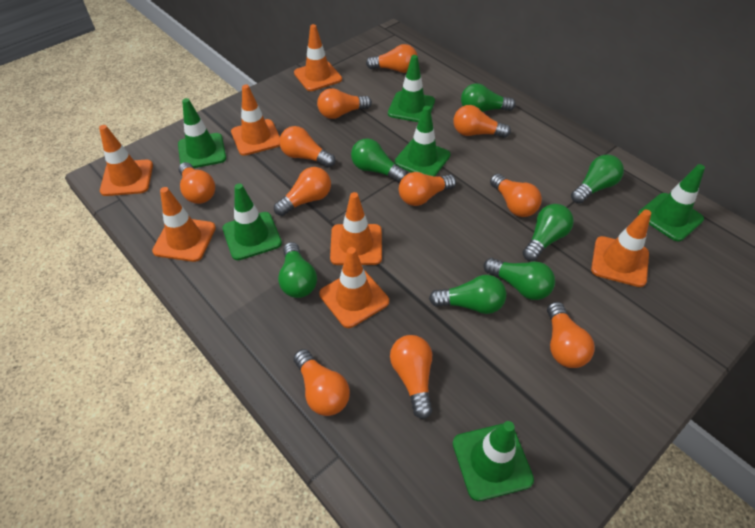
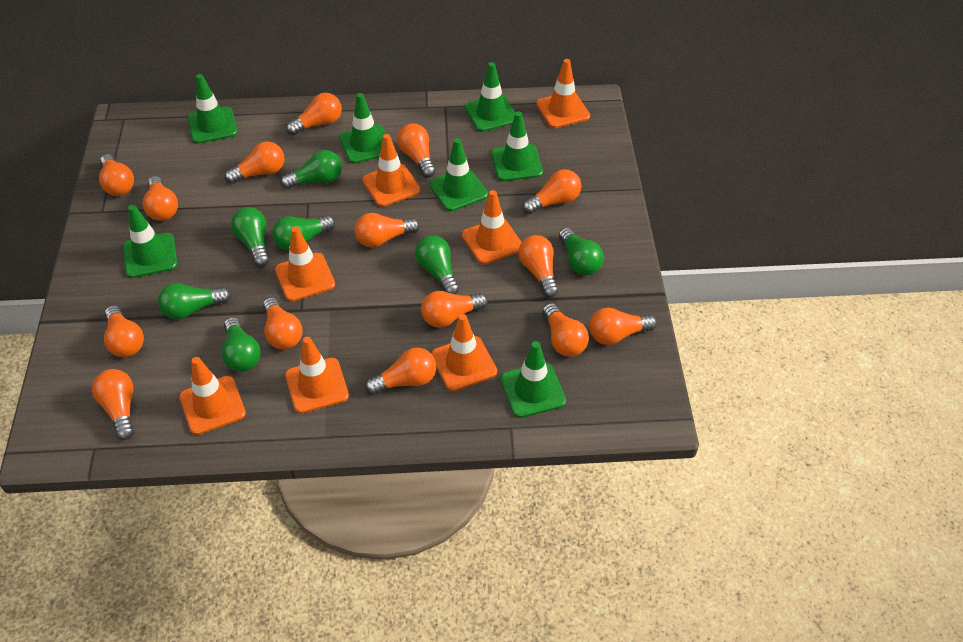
green traffic cone: 6 -> 7
orange light bulb: 11 -> 15

